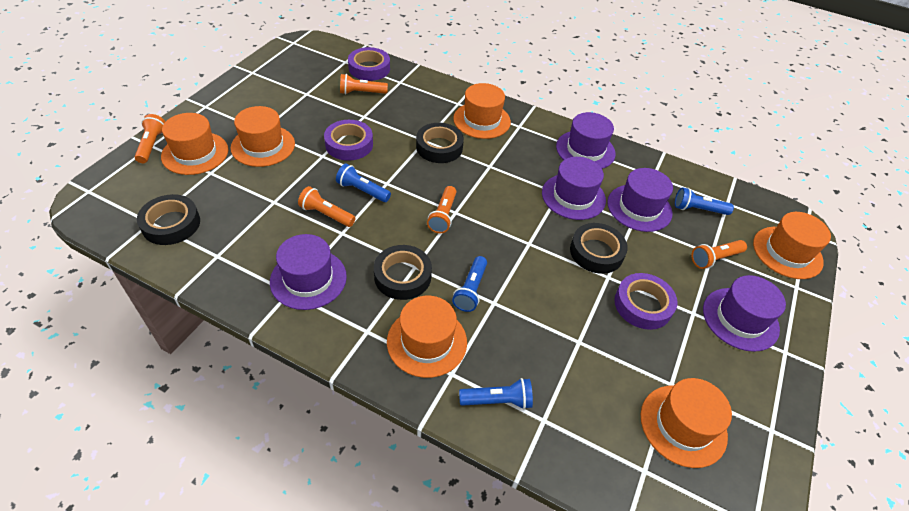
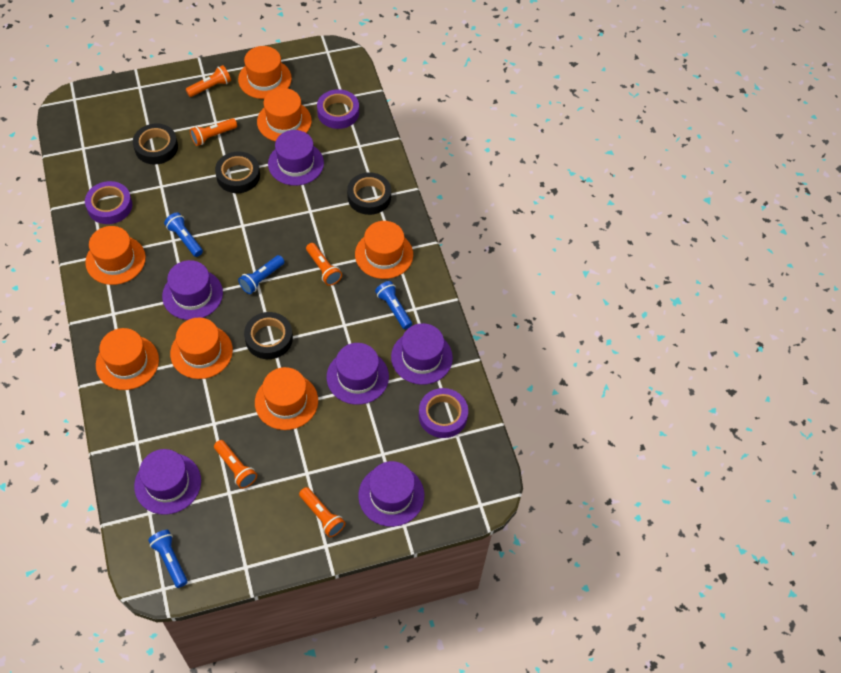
orange hat: 6 -> 7
purple hat: 5 -> 6

